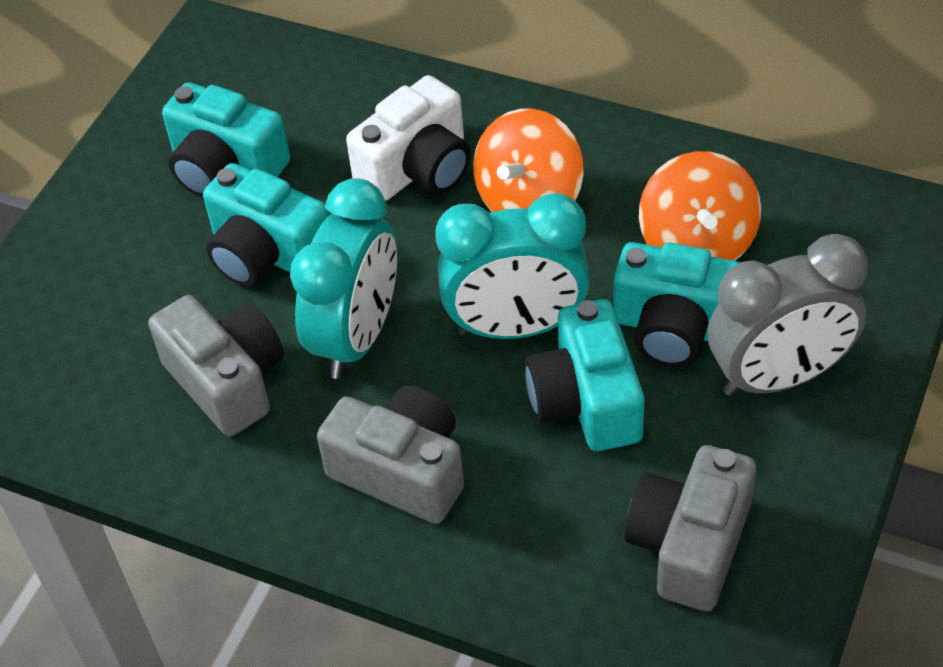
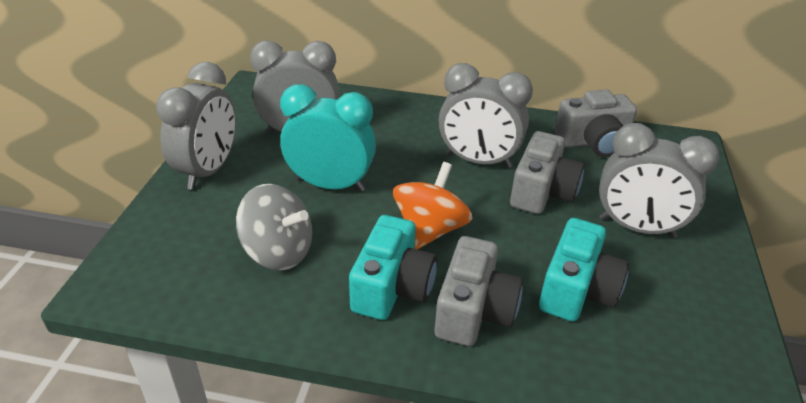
grey clock: 1 -> 4
grey spinning top: 0 -> 1
orange spinning top: 2 -> 1
turquoise camera: 4 -> 2
turquoise clock: 2 -> 1
white camera: 1 -> 0

